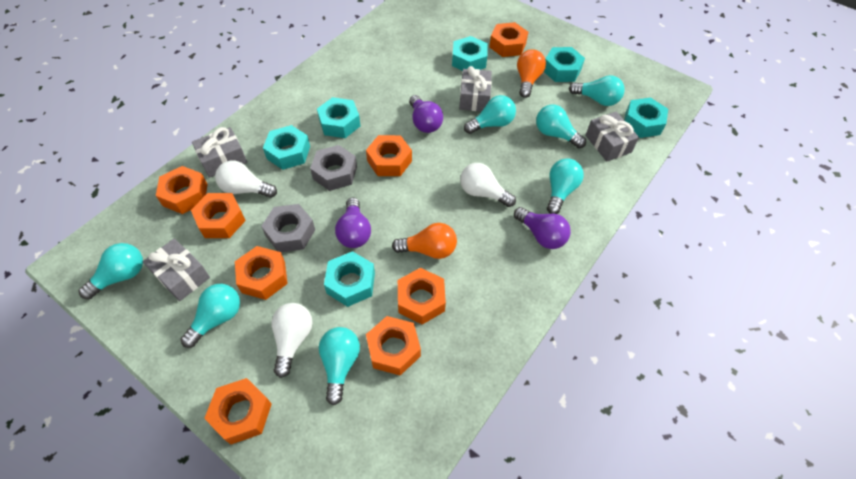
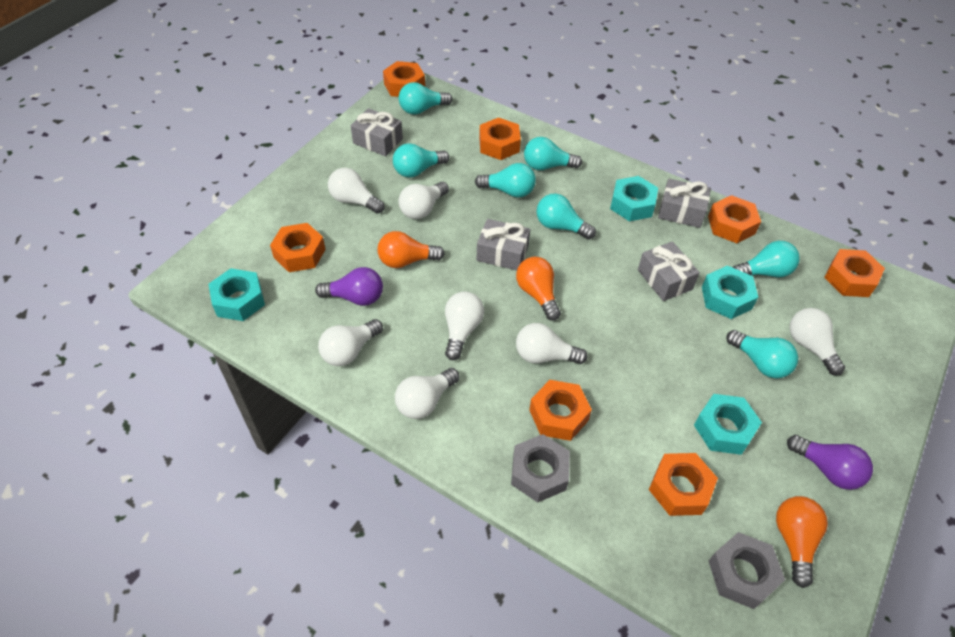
orange light bulb: 2 -> 3
orange nut: 8 -> 7
purple light bulb: 3 -> 2
turquoise nut: 6 -> 4
white light bulb: 3 -> 7

